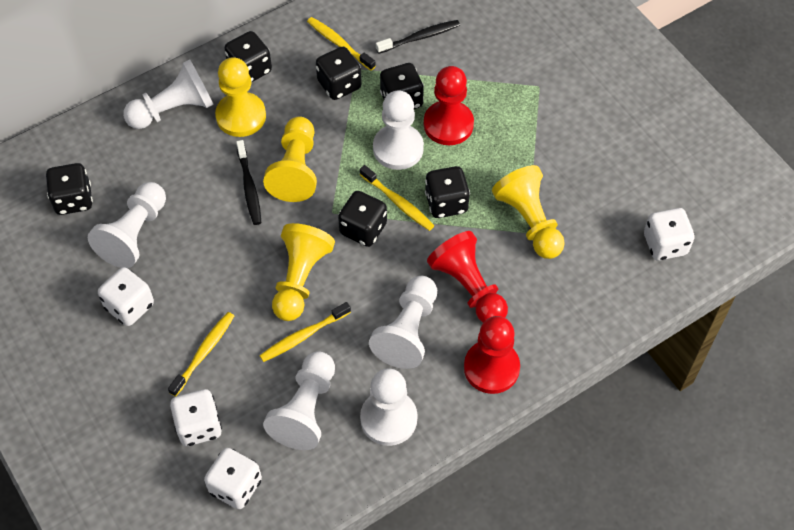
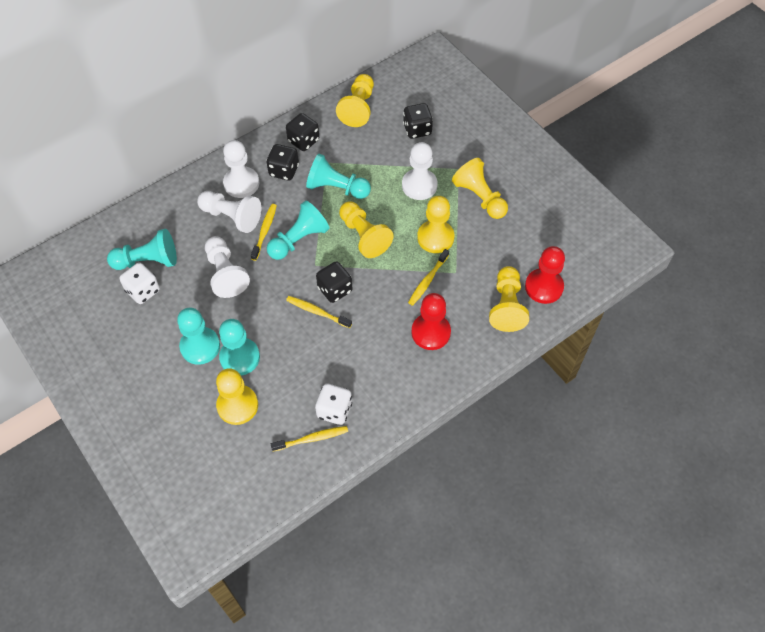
black dice: 6 -> 4
black toothbrush: 2 -> 0
red pawn: 3 -> 2
turquoise pawn: 0 -> 5
white dice: 4 -> 2
white pawn: 6 -> 4
yellow pawn: 4 -> 6

